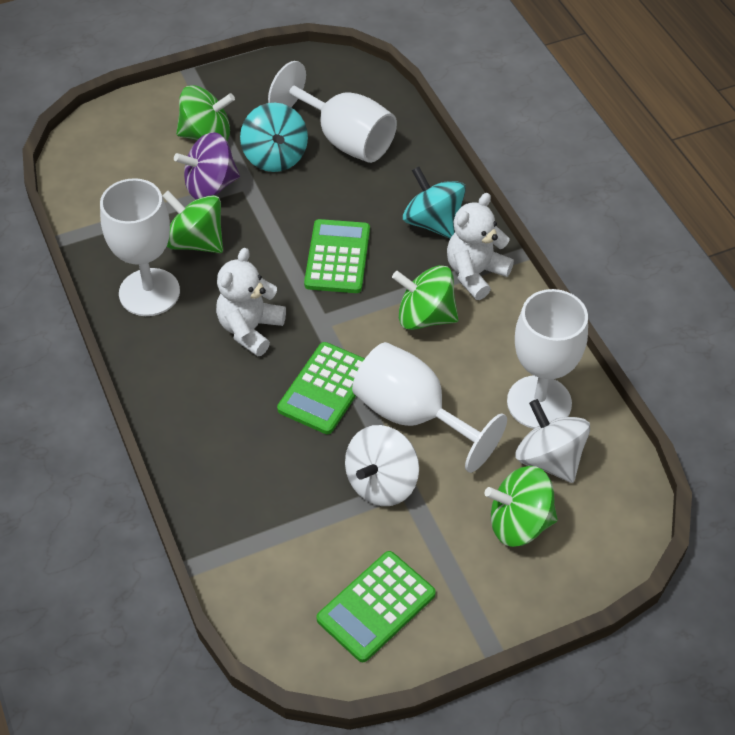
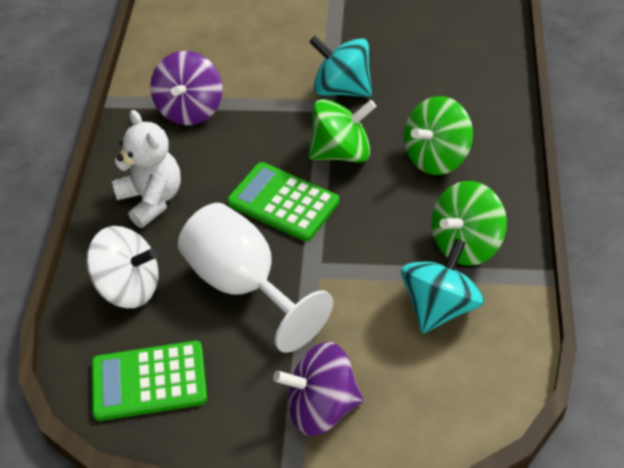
green calculator: 3 -> 2
green spinning top: 4 -> 3
purple spinning top: 1 -> 2
white goblet: 4 -> 1
white spinning top: 2 -> 1
white teddy bear: 2 -> 1

